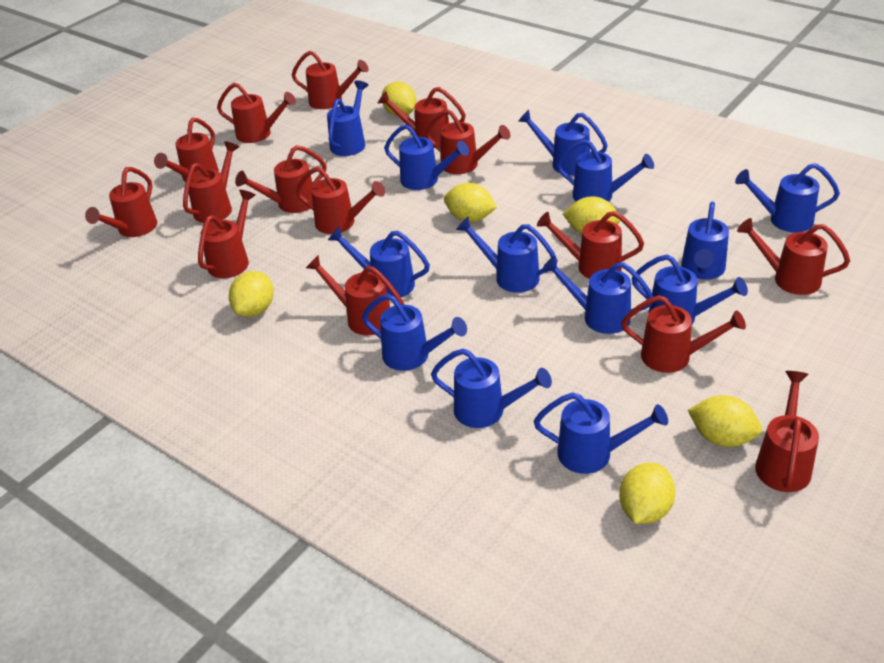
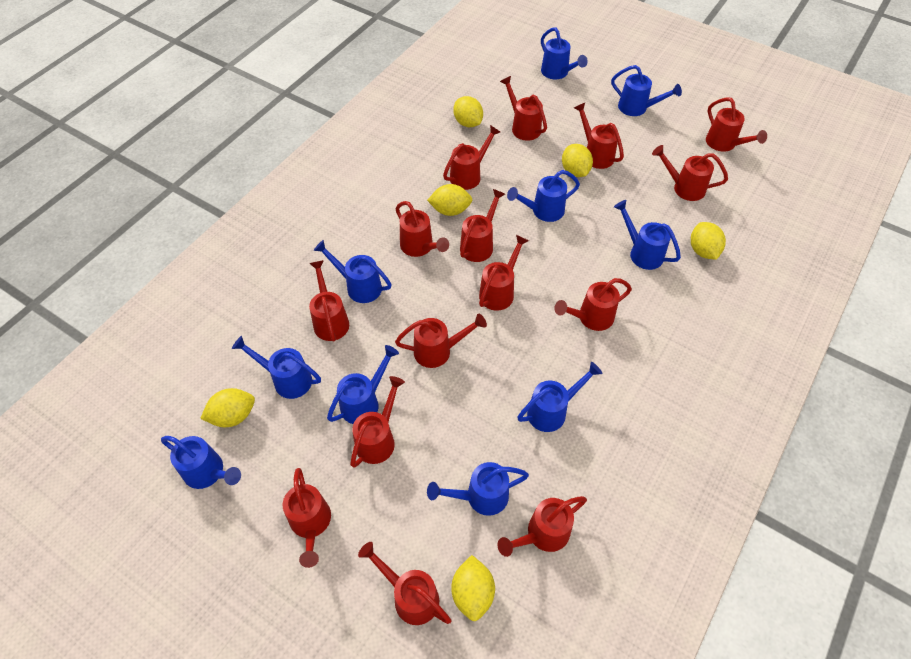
blue watering can: 13 -> 10

